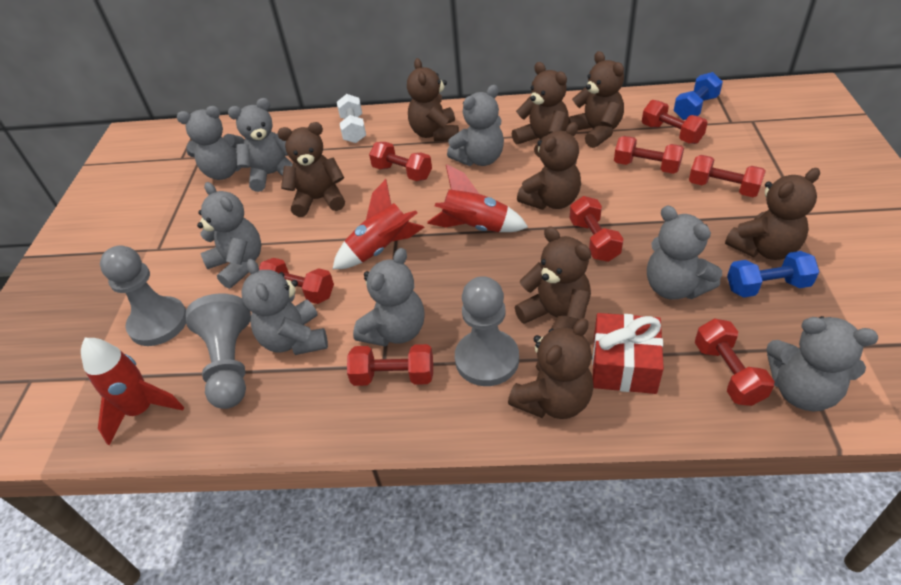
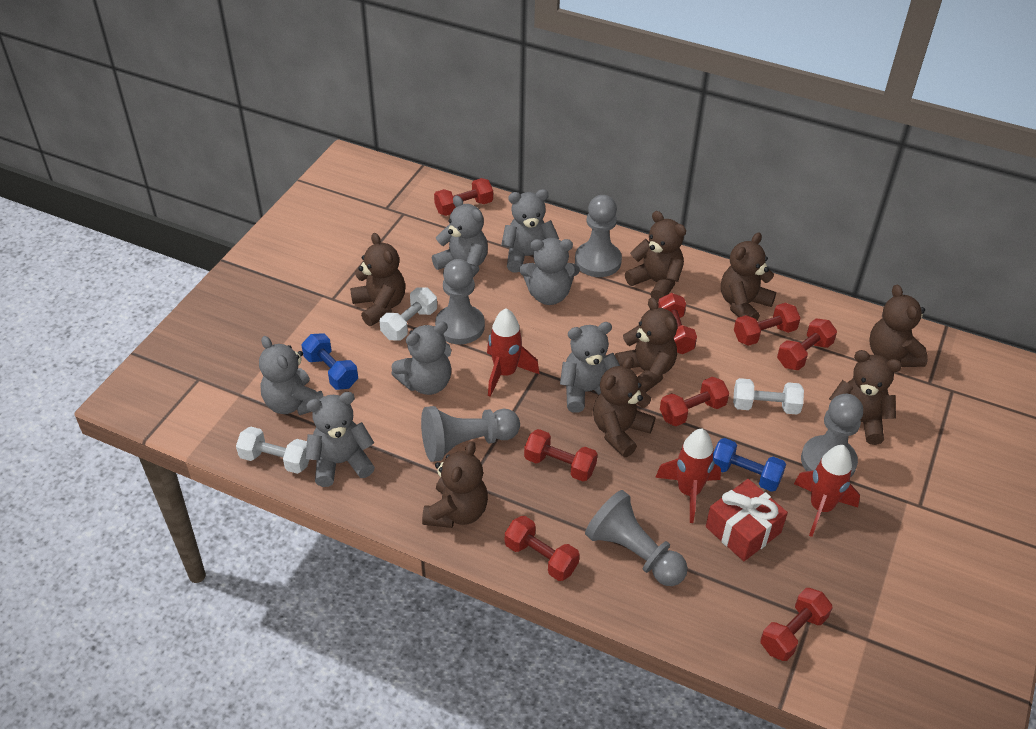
grey pawn: 3 -> 5
grey teddy bear: 8 -> 7
white dumbbell: 1 -> 3

